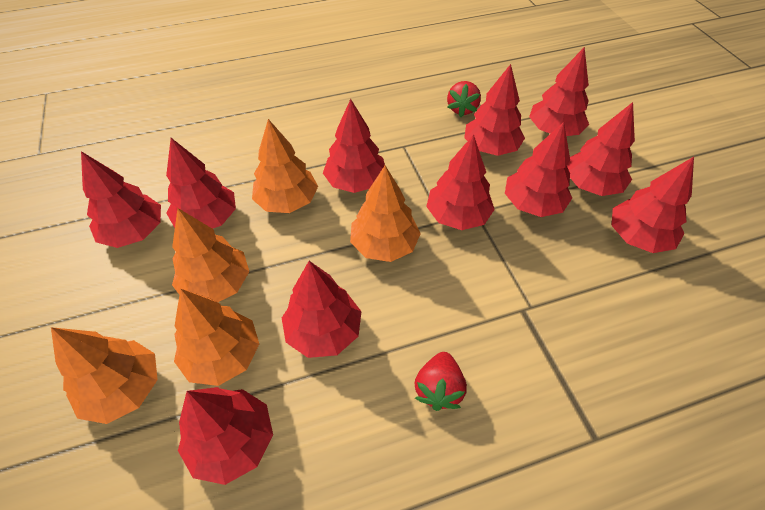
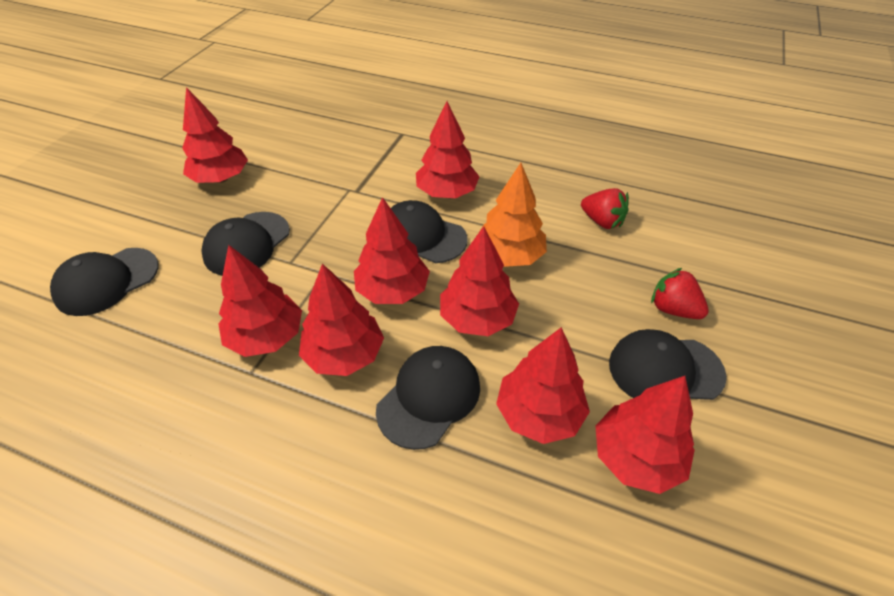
black cap: 0 -> 5
orange tree: 5 -> 1
red tree: 11 -> 8

